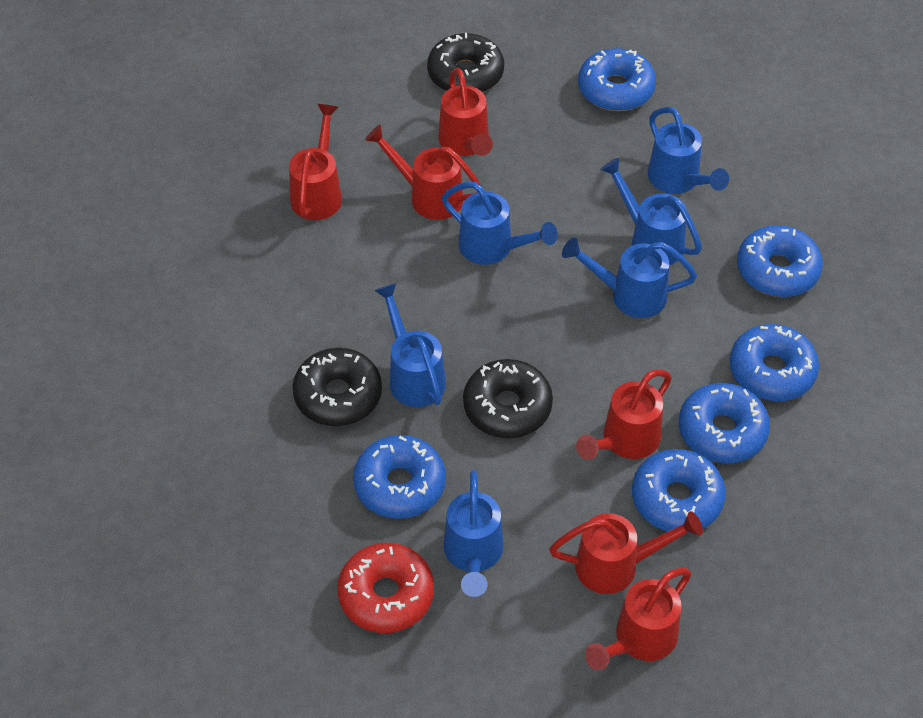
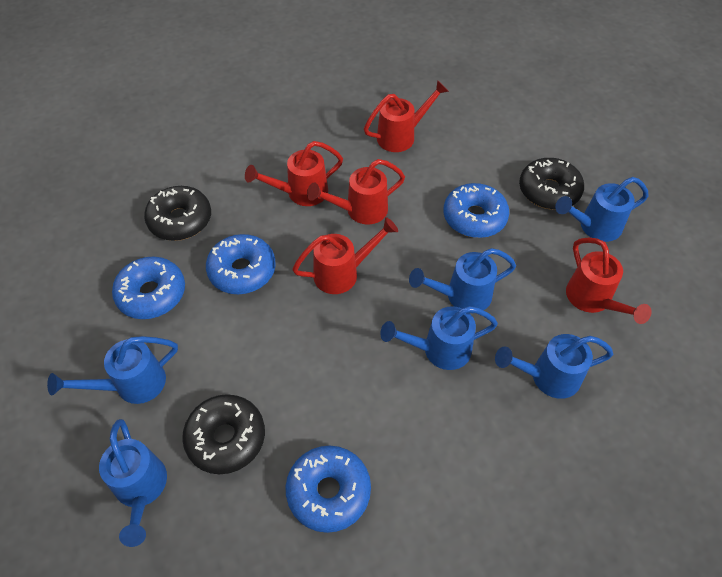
blue donut: 6 -> 4
red donut: 1 -> 0
red watering can: 6 -> 5

